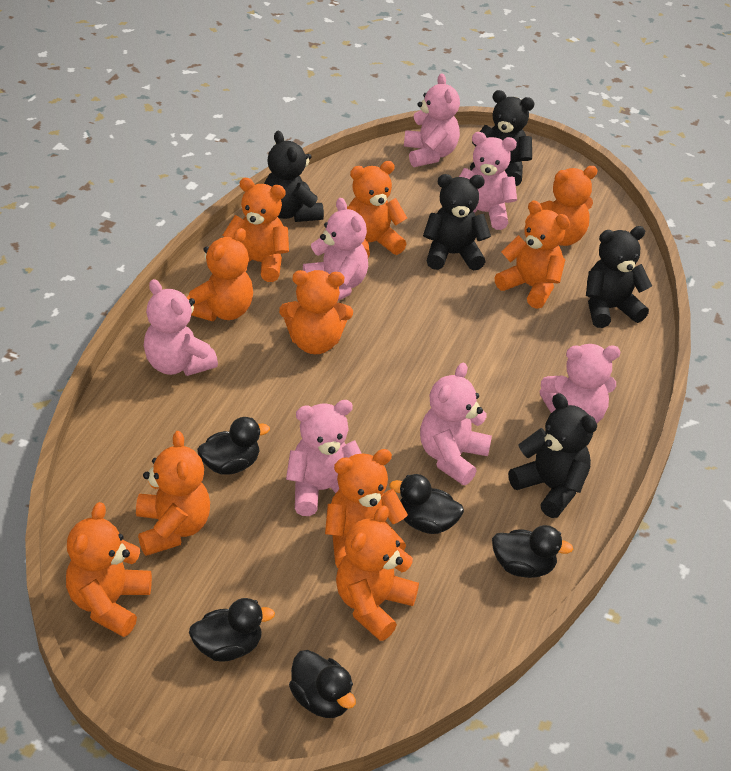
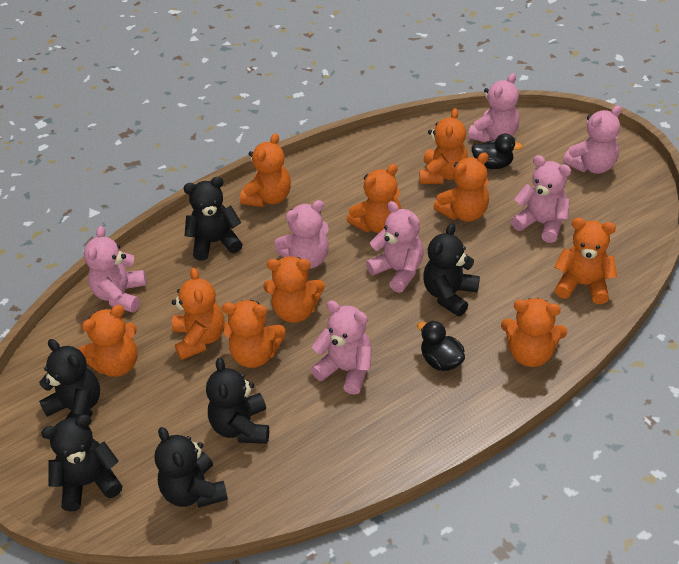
black duck: 5 -> 2
black teddy bear: 5 -> 6

